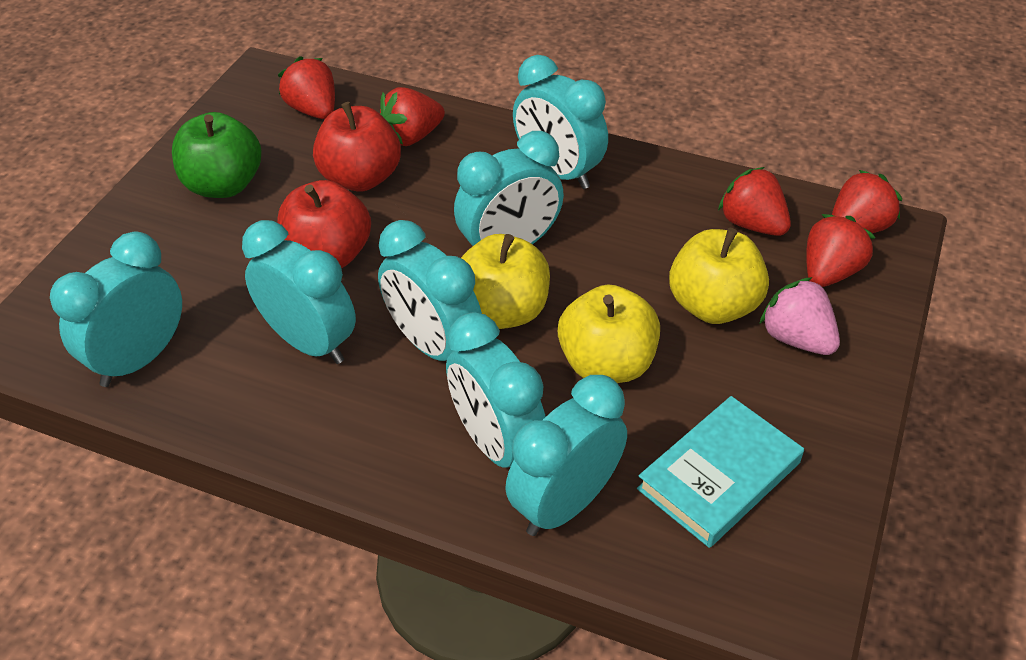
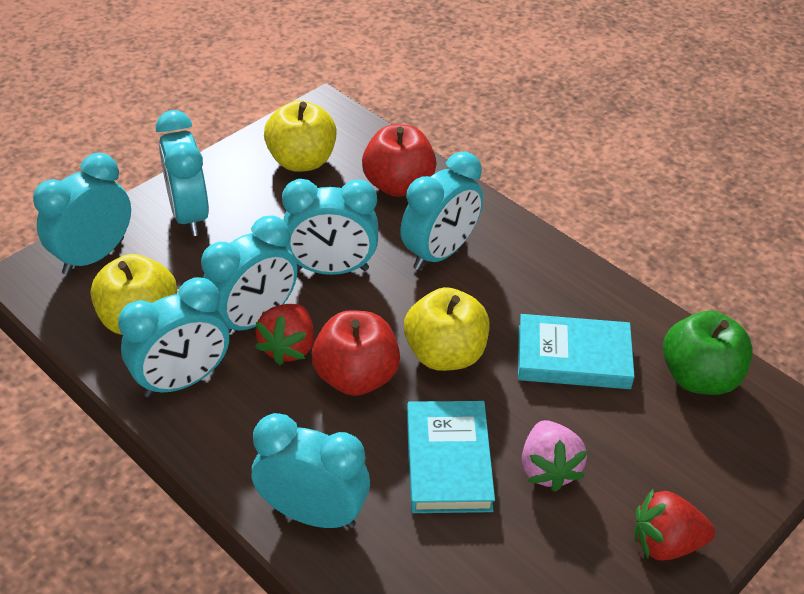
red strawberry: 5 -> 2
turquoise book: 1 -> 2

